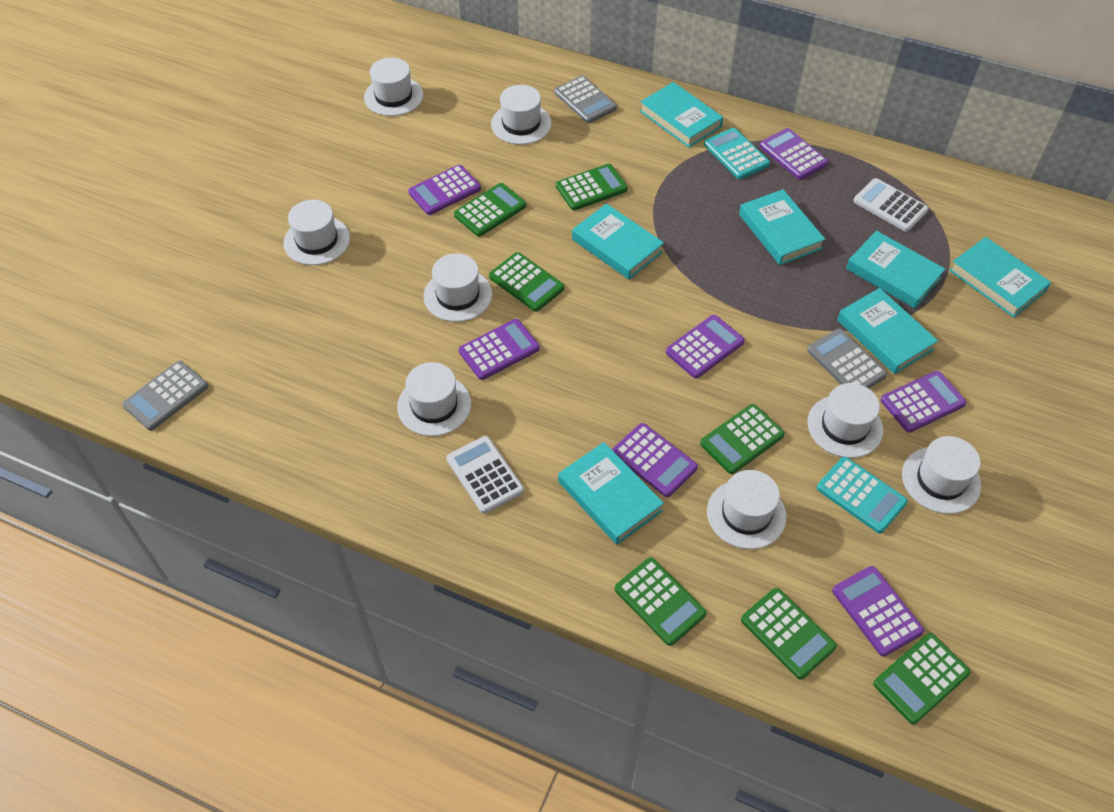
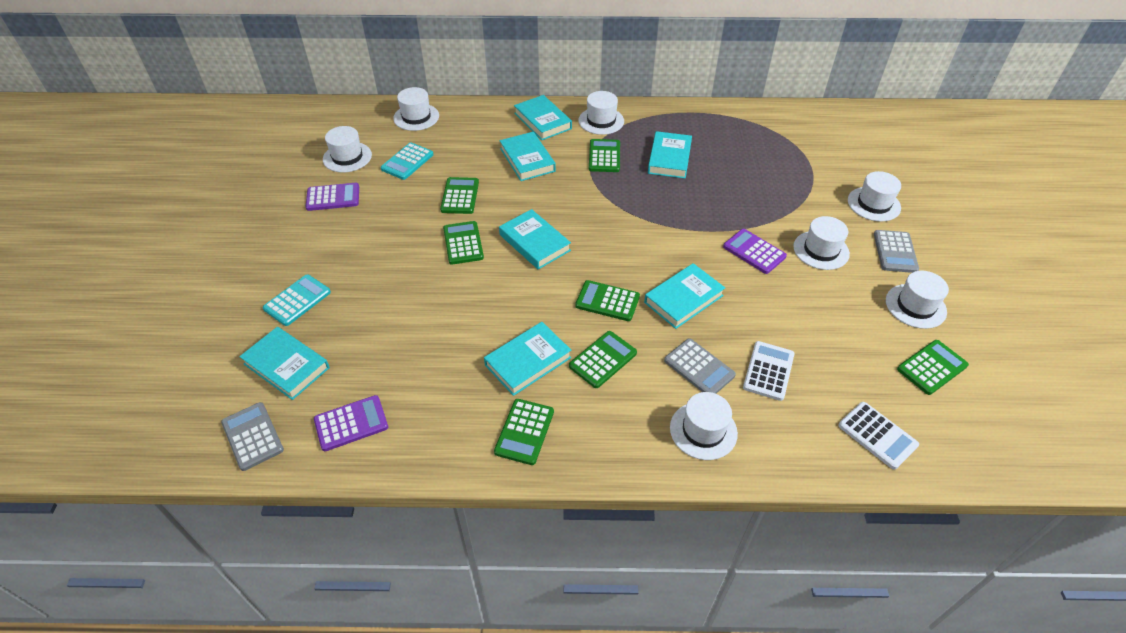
purple calculator: 7 -> 3
white hat: 8 -> 7

